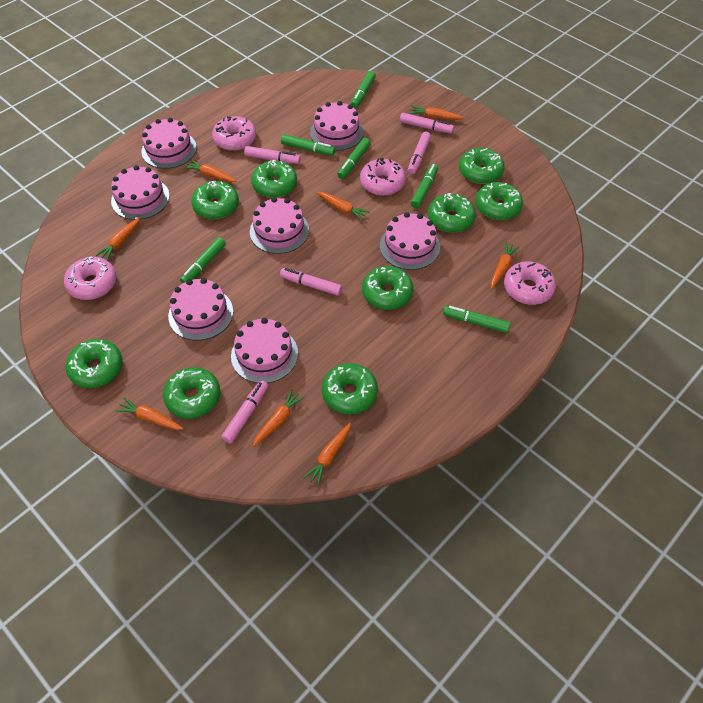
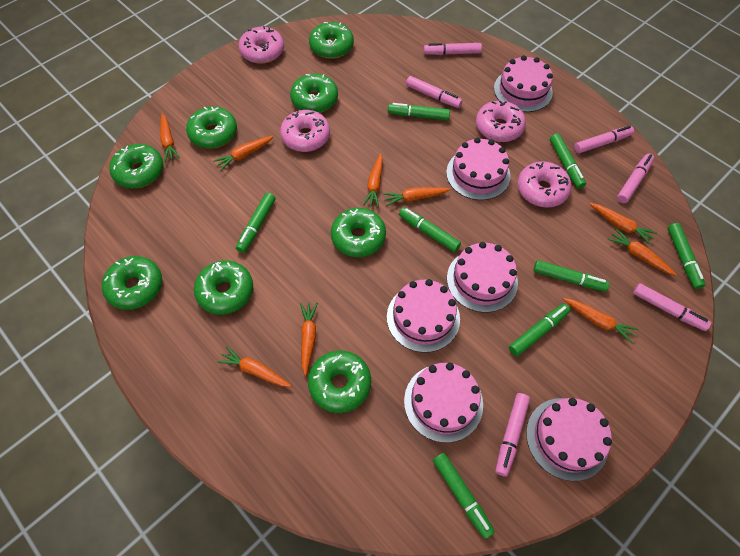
green donut: 9 -> 8
green marker: 6 -> 8
orange carrot: 8 -> 9
pink cake: 7 -> 6
pink marker: 5 -> 6

